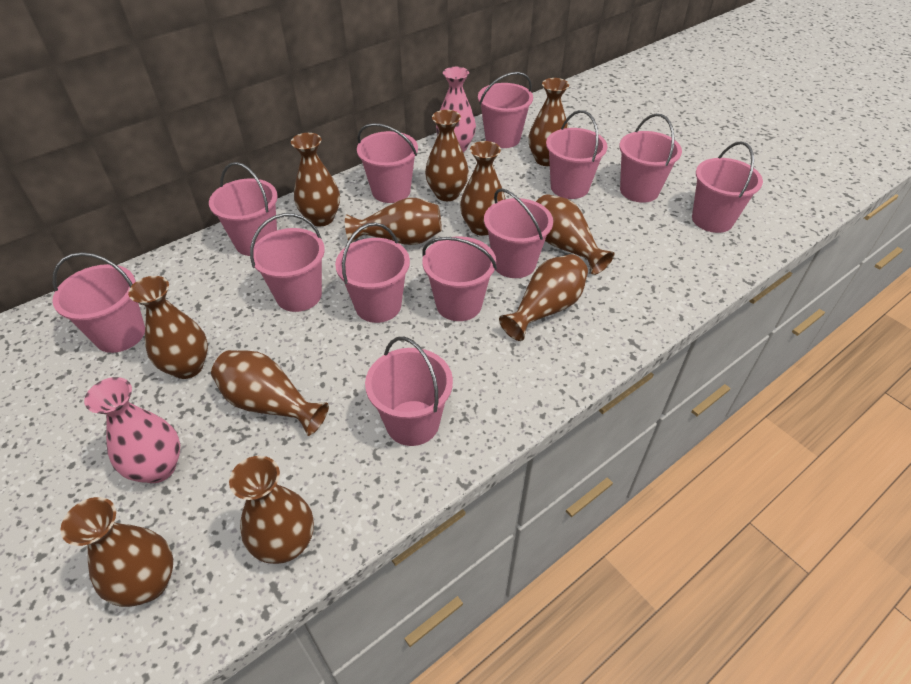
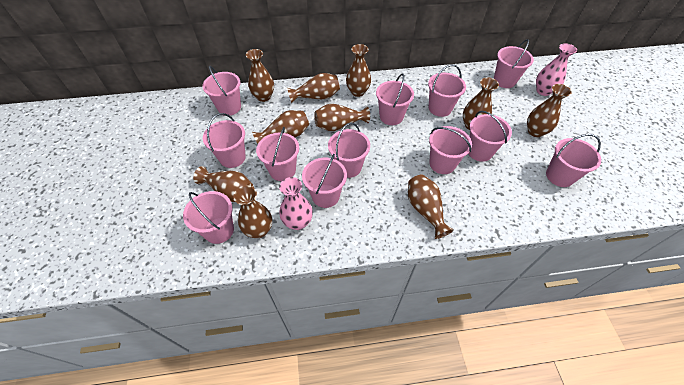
brown vase: 11 -> 10

